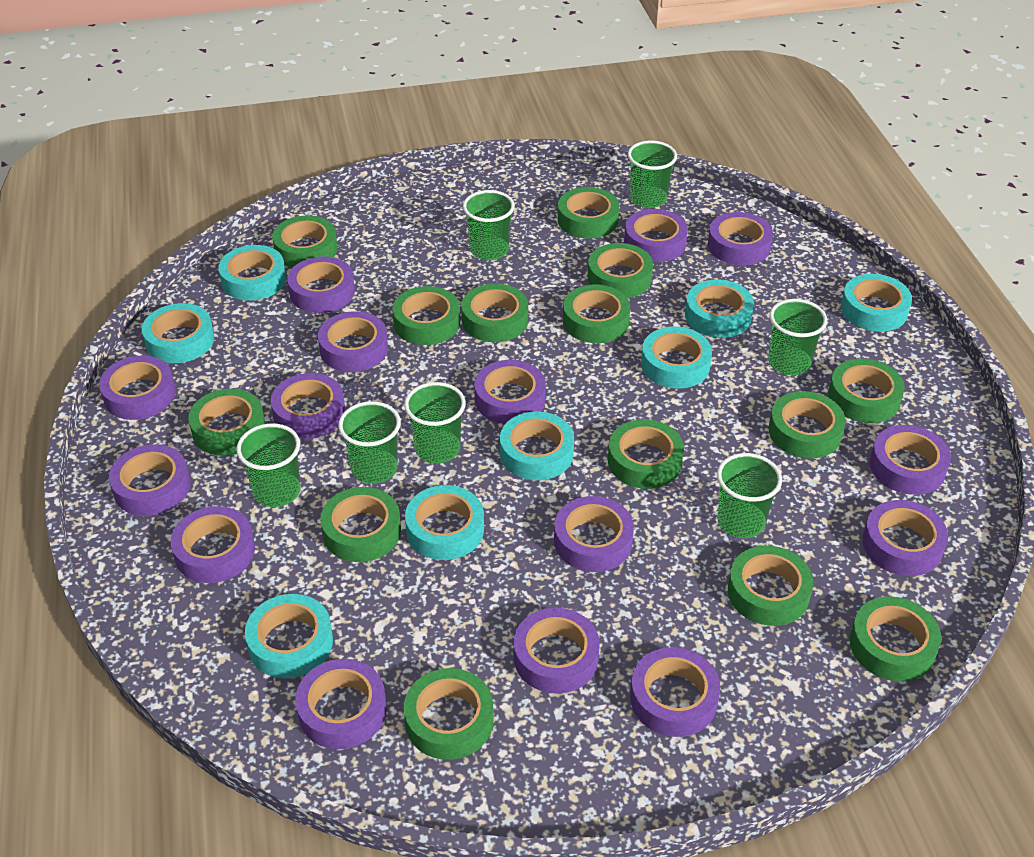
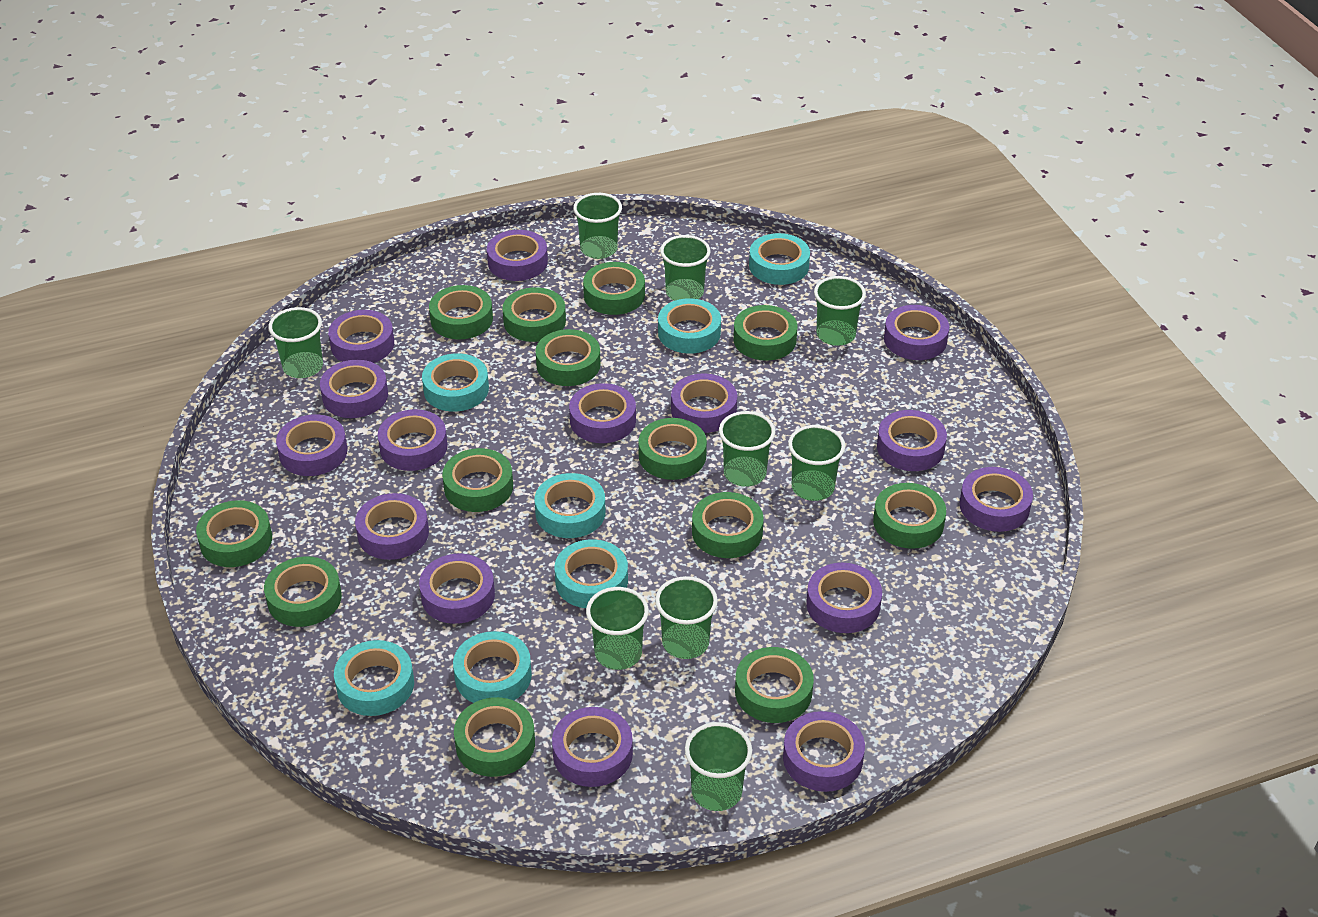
green cup: 7 -> 9
green tape: 14 -> 13
turquoise tape: 8 -> 7

